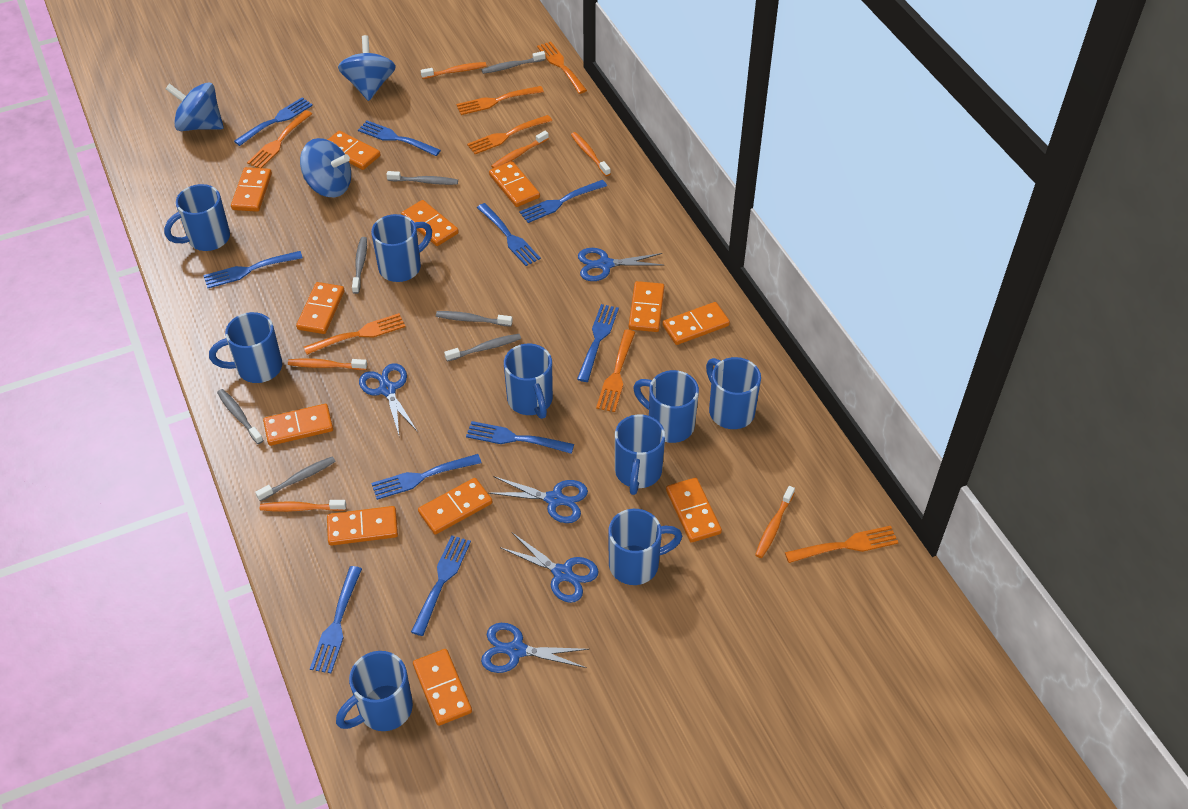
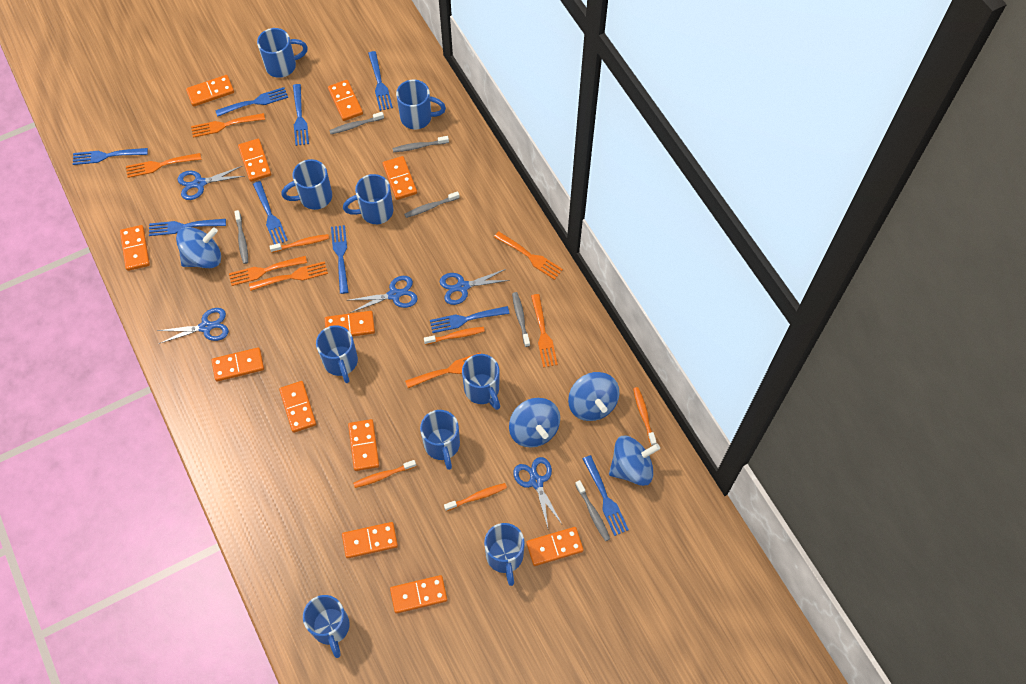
blue fork: 10 -> 9
blue spinning top: 3 -> 4
grey toothbrush: 7 -> 6
orange toothbrush: 6 -> 5

